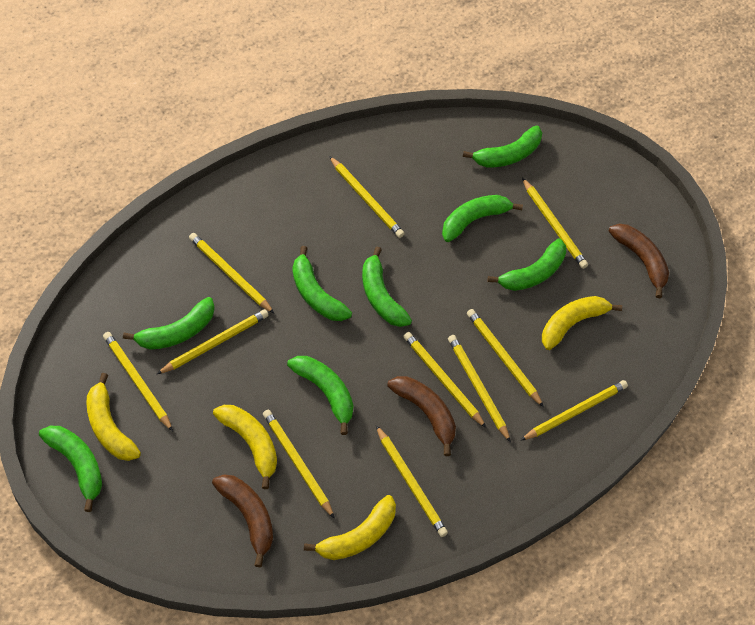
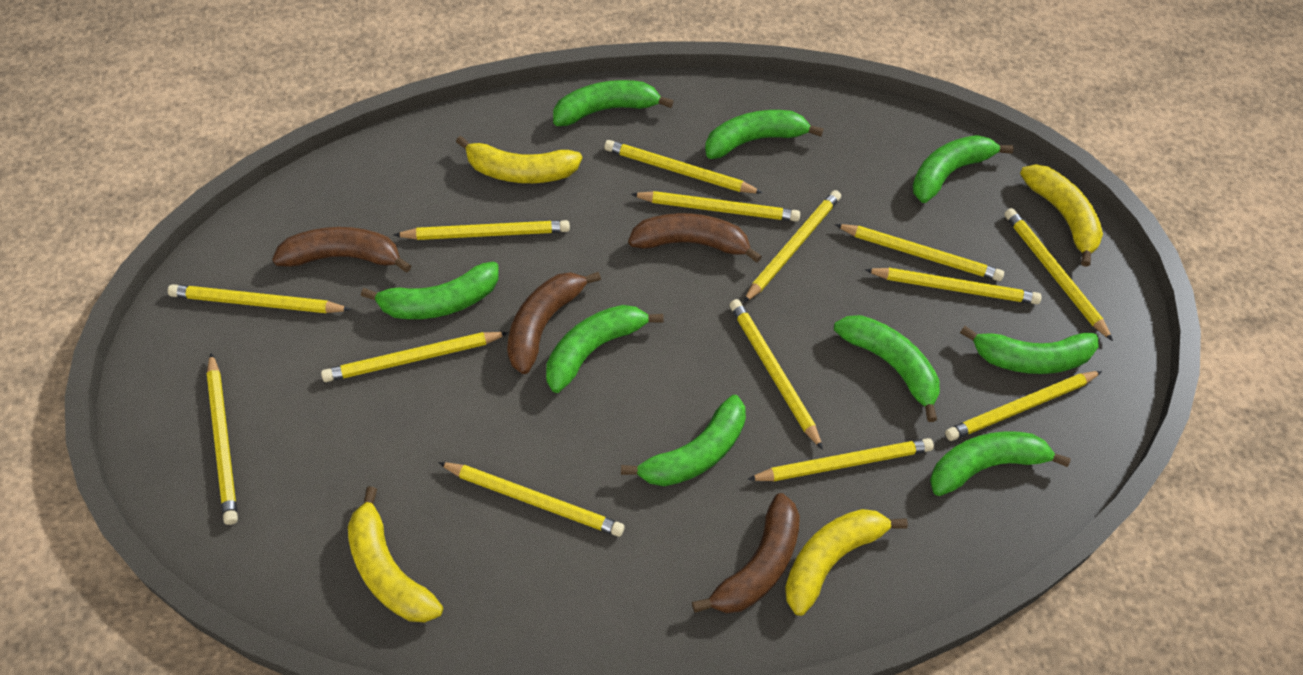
brown banana: 3 -> 4
green banana: 8 -> 9
yellow pencil: 11 -> 14

